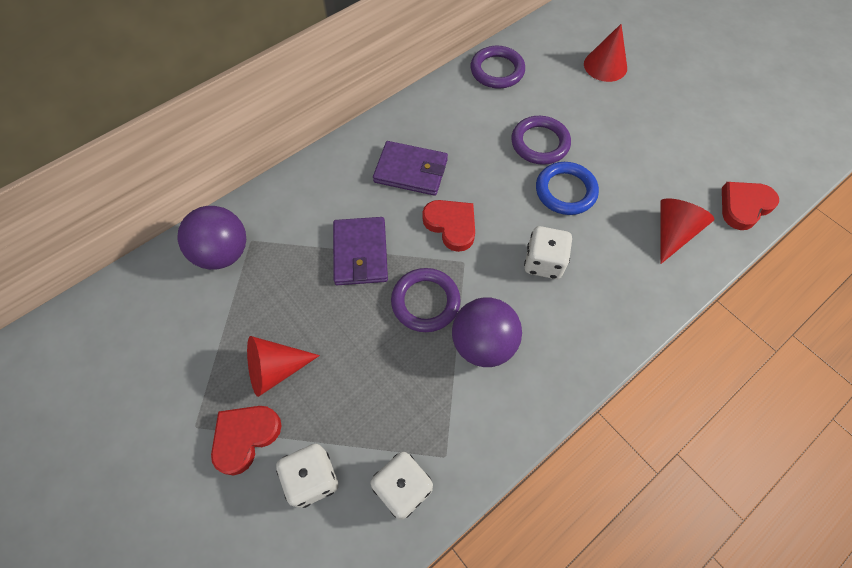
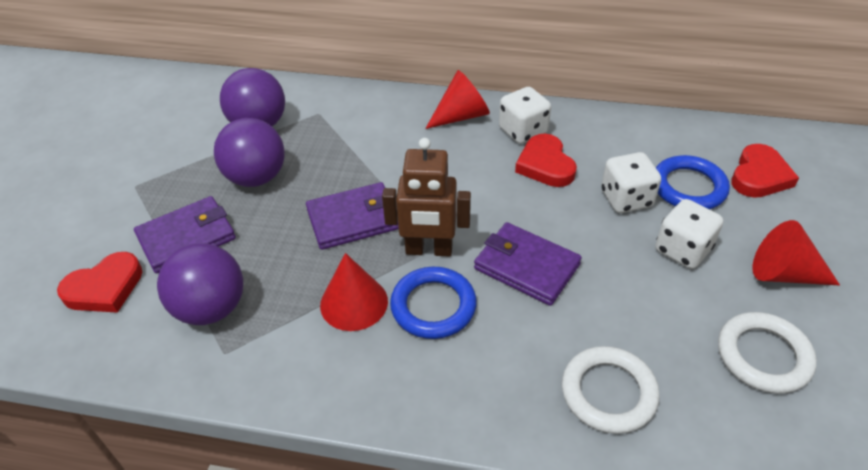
blue ring: 1 -> 2
brown robot: 0 -> 1
purple ball: 2 -> 3
purple ring: 3 -> 0
purple wallet: 2 -> 3
white ring: 0 -> 2

